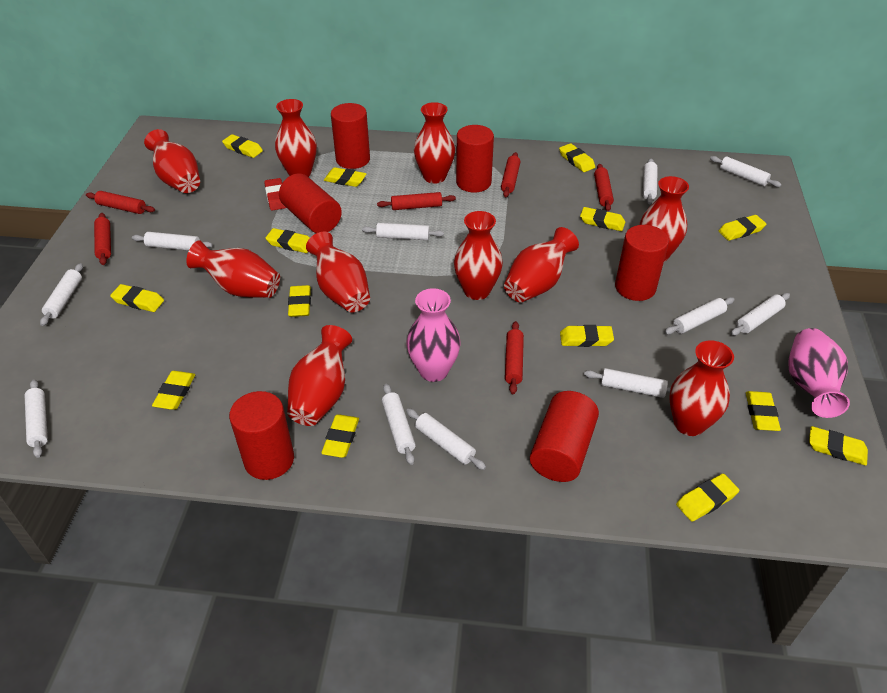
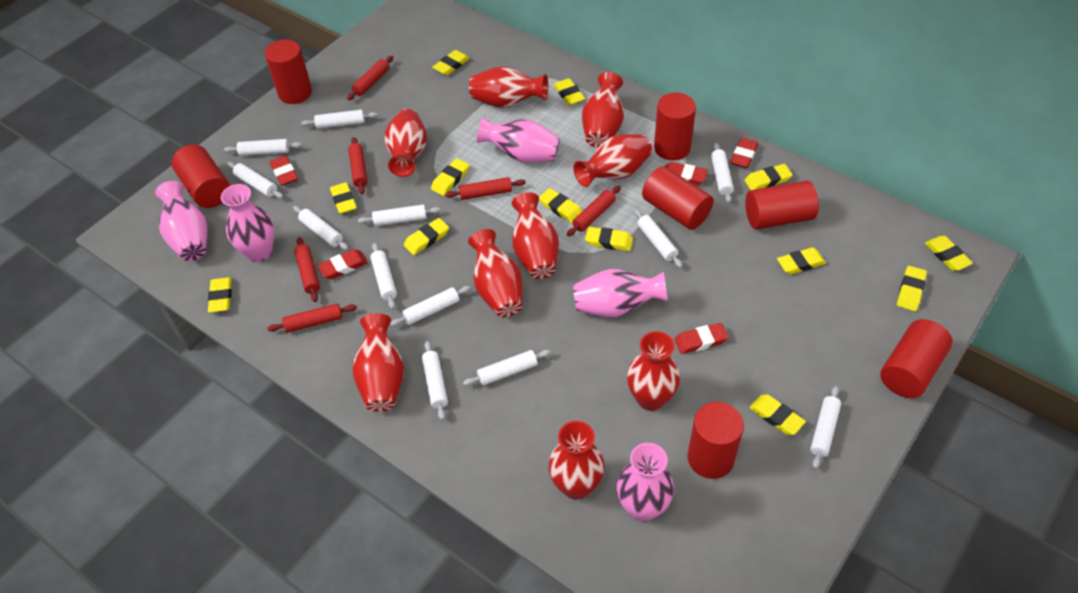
pink vase: 2 -> 5
red cylinder: 6 -> 7
red eraser: 1 -> 5
red vase: 10 -> 9
white rolling pin: 11 -> 12
yellow eraser: 14 -> 13

